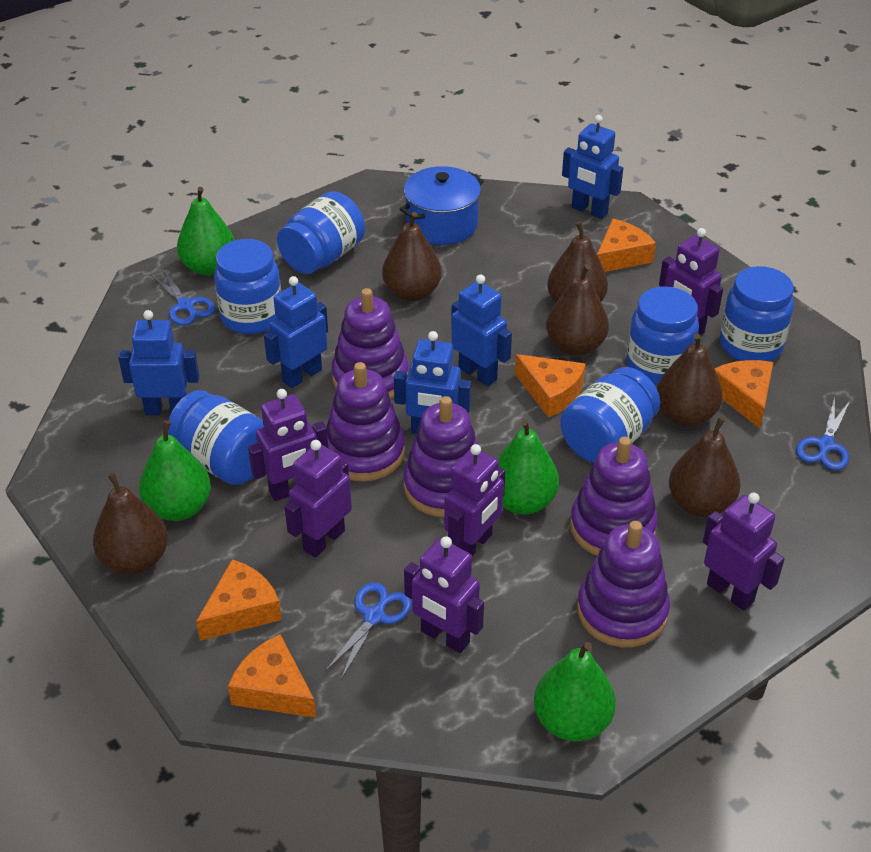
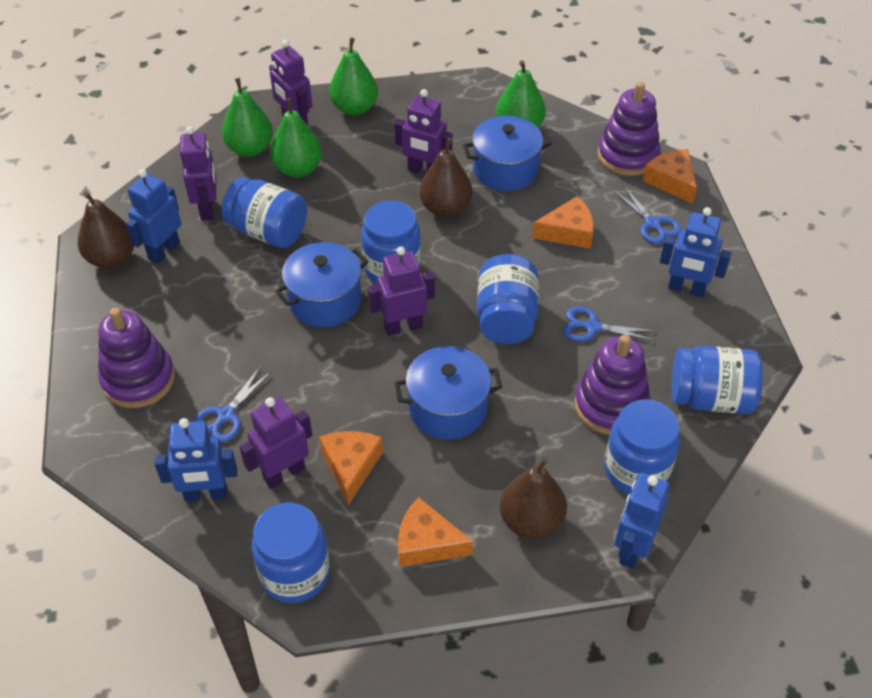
blue pot: 1 -> 3
blue robot: 5 -> 4
brown pear: 6 -> 3
orange cheese: 5 -> 4
purple robot: 6 -> 5
purple stacking toy: 5 -> 3

